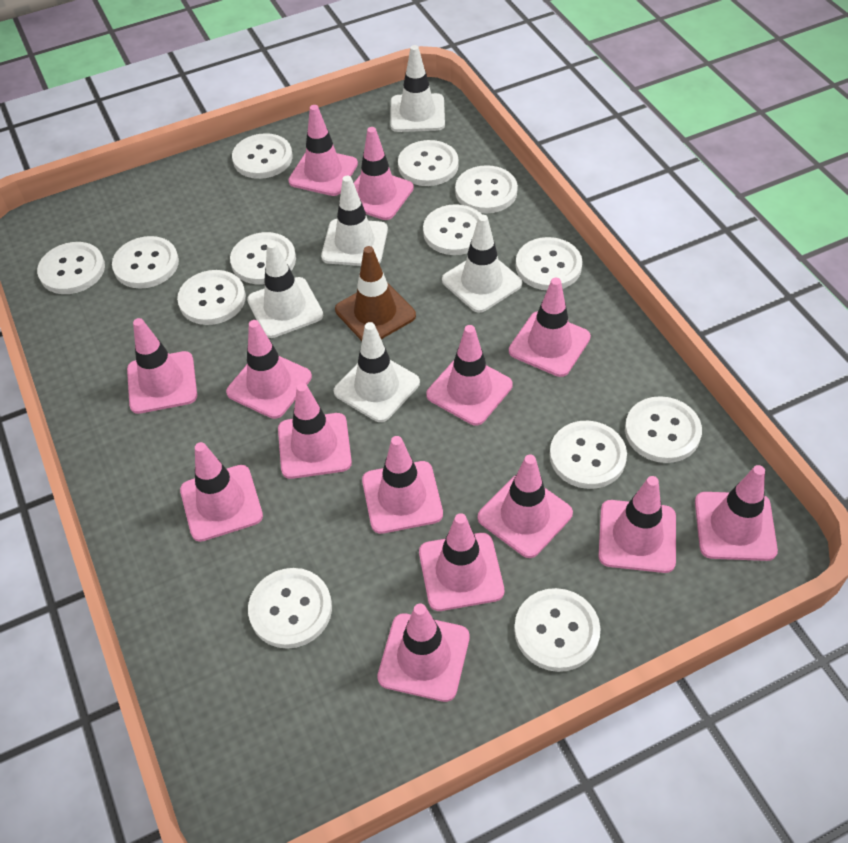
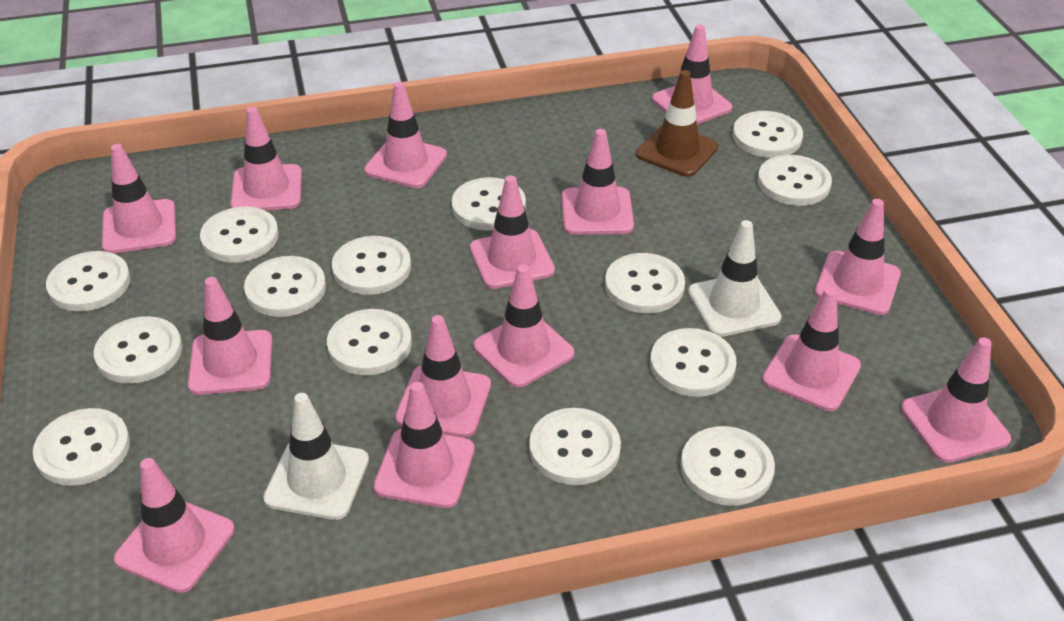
white button: 13 -> 14
white traffic cone: 5 -> 2

